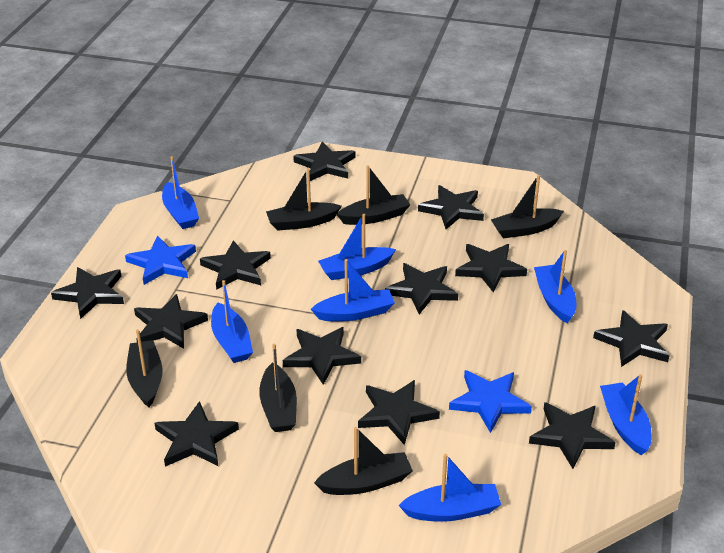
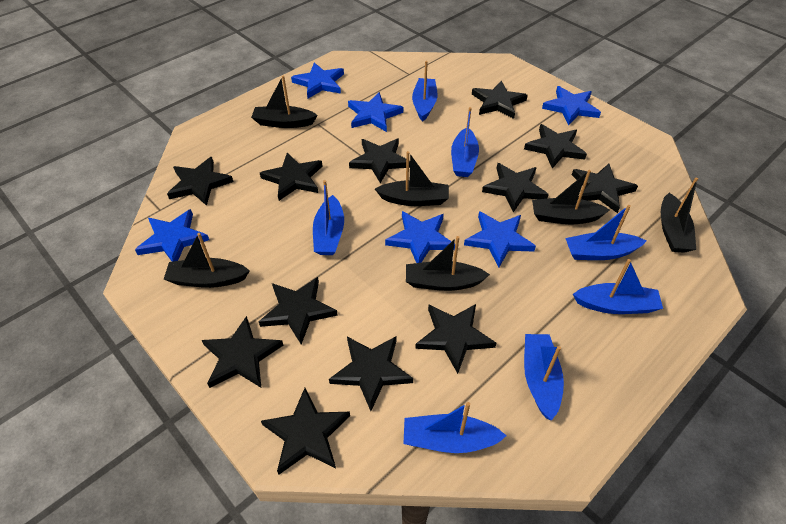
blue star: 2 -> 6

